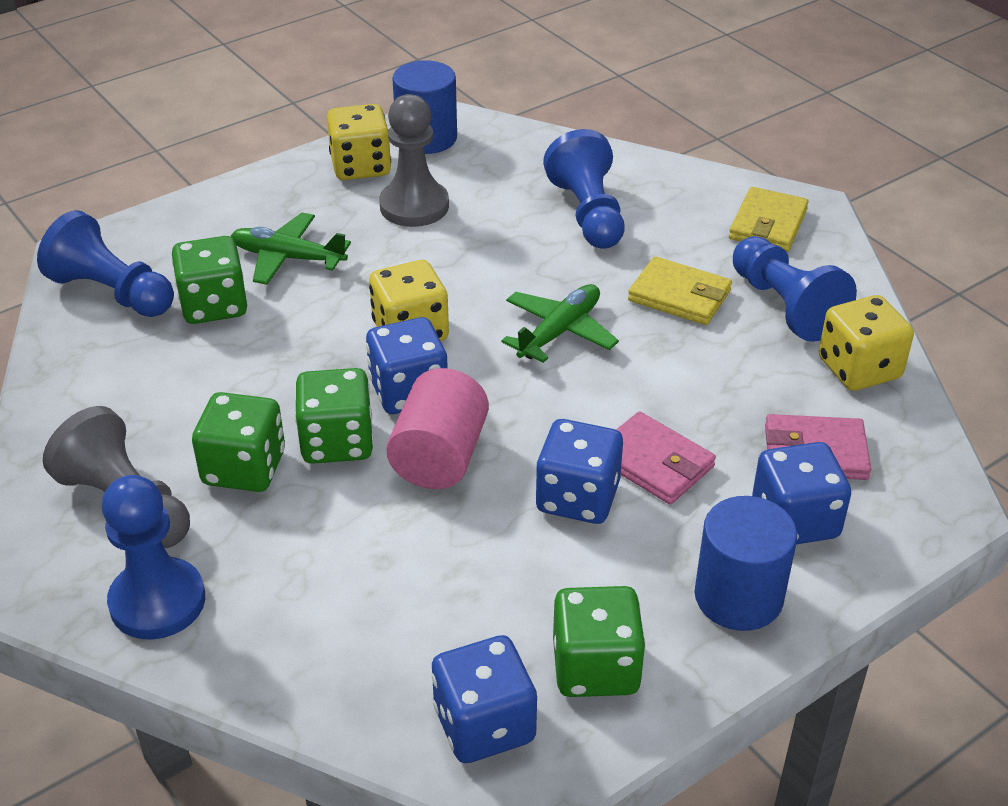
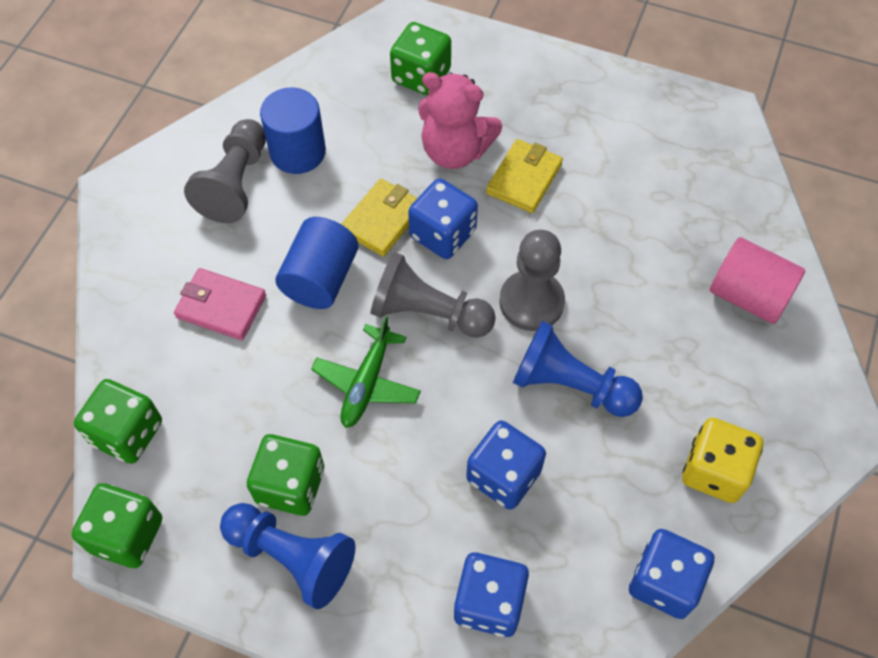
blue pawn: 4 -> 2
green plane: 2 -> 1
grey pawn: 2 -> 3
pink teddy bear: 0 -> 1
pink wallet: 2 -> 1
yellow dice: 3 -> 1

